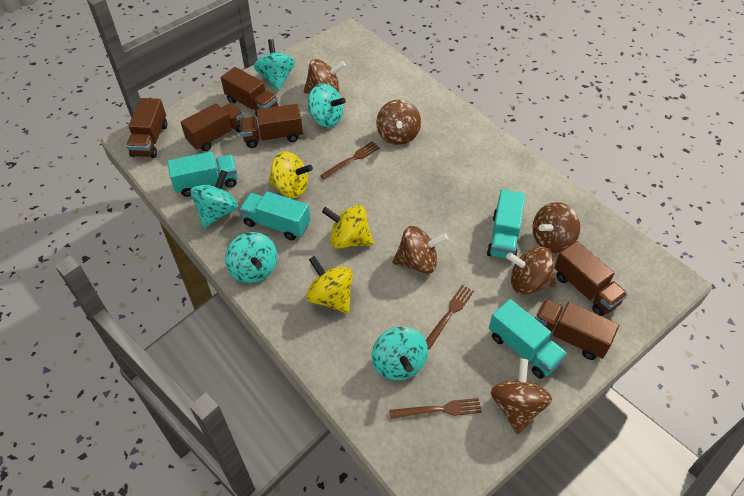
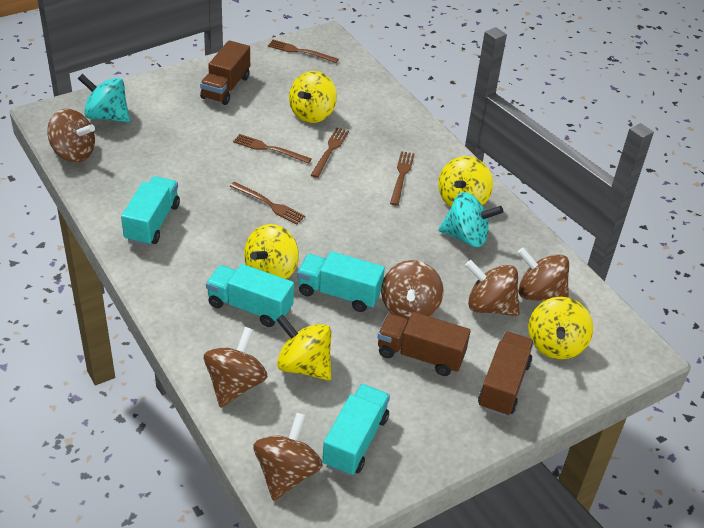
brown fork: 3 -> 5
brown truck: 6 -> 3
turquoise spinning top: 5 -> 2
yellow spinning top: 3 -> 5

